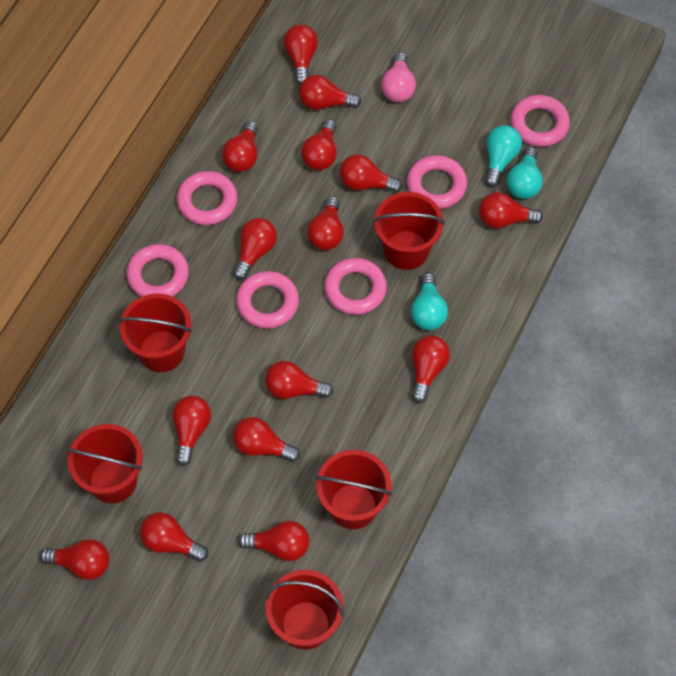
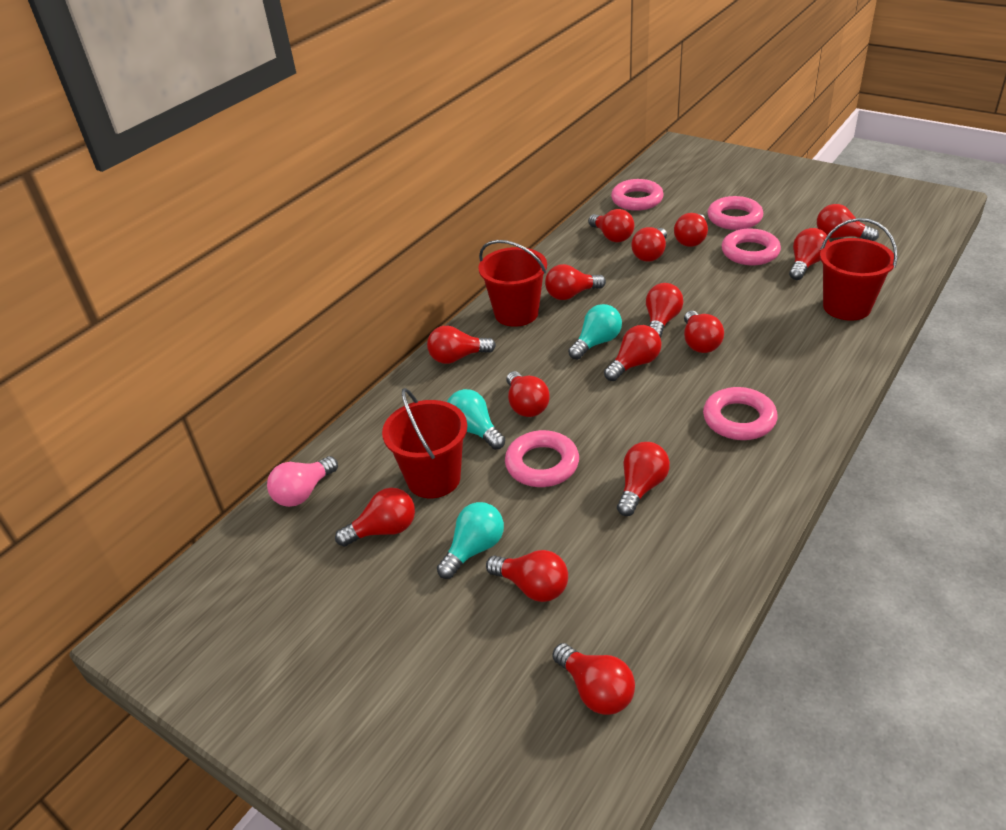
pink ring: 6 -> 5
red bucket: 5 -> 3

